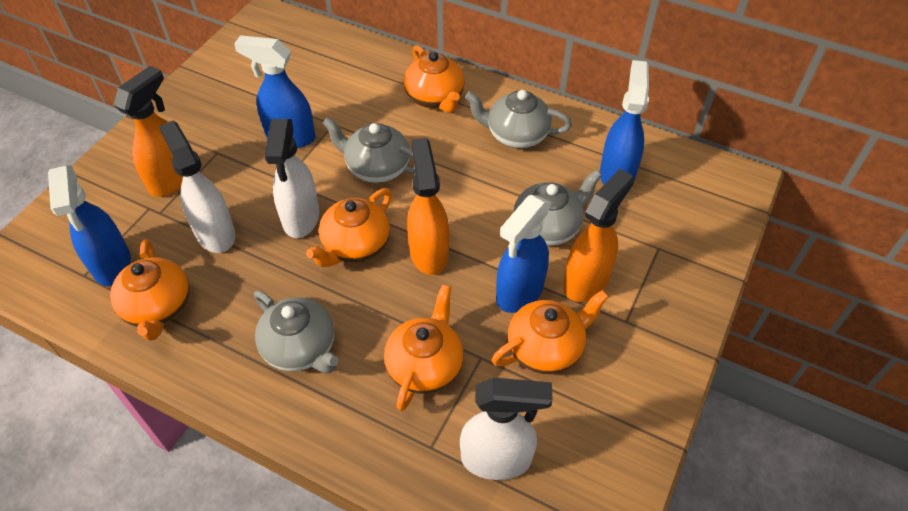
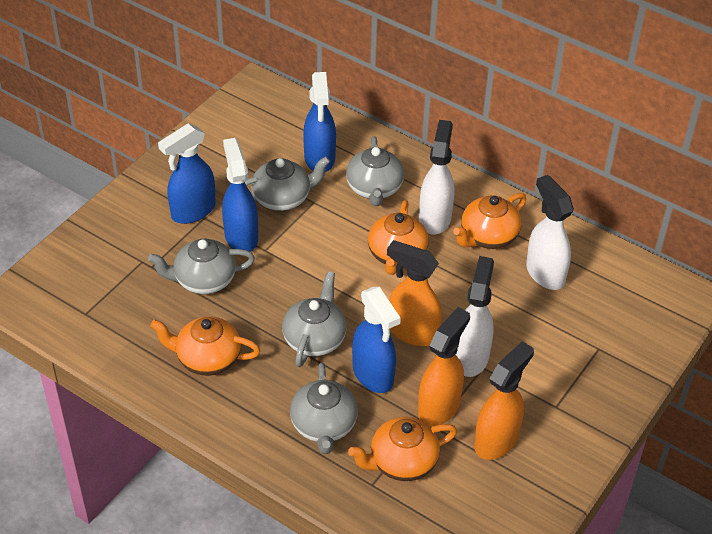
grey teapot: 4 -> 5
orange teapot: 5 -> 4

